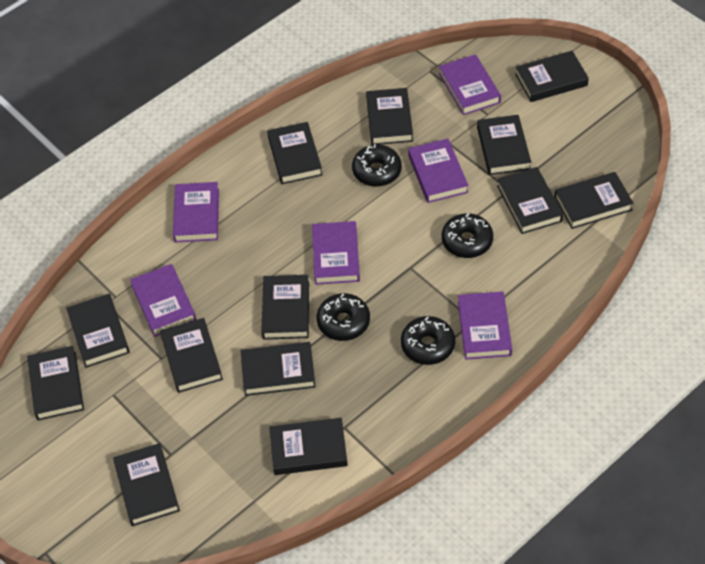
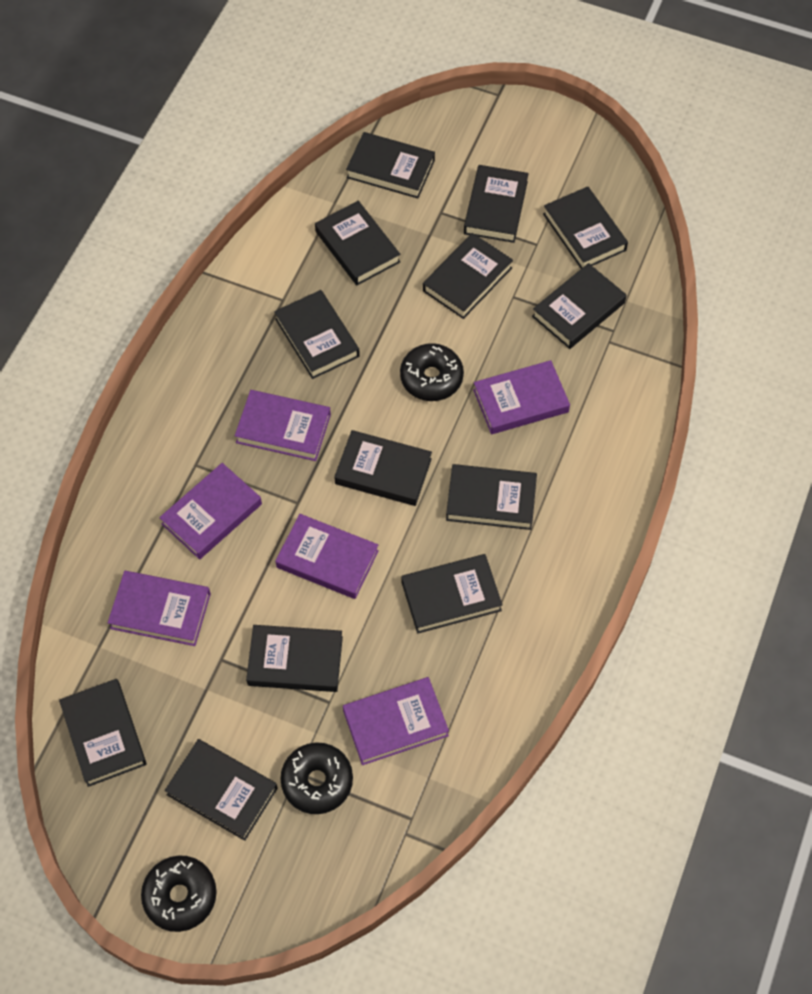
black donut: 4 -> 3

